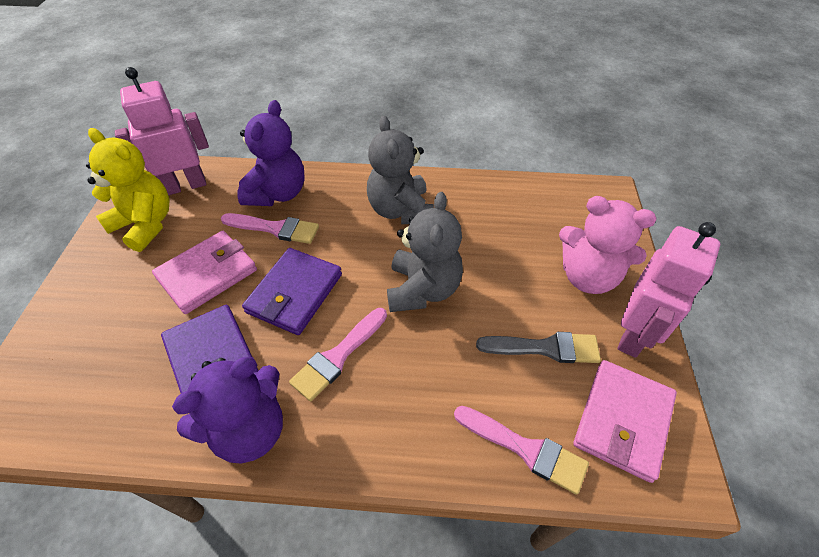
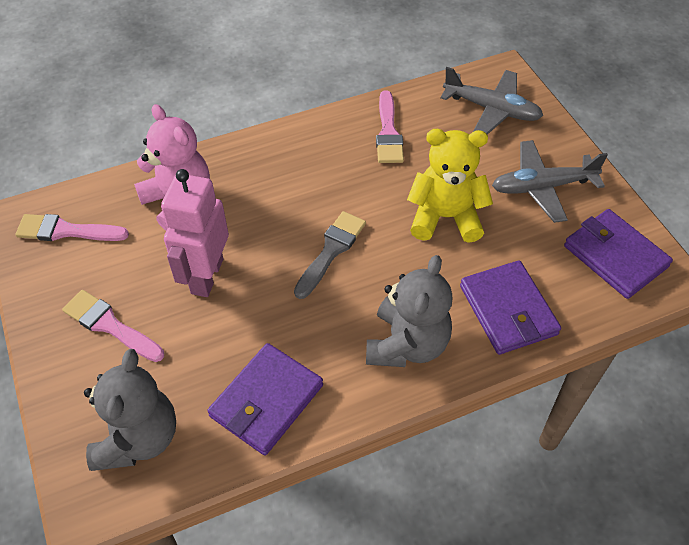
grey plane: 0 -> 2
pink robot: 2 -> 1
pink wallet: 2 -> 0
purple teddy bear: 2 -> 0
purple wallet: 2 -> 3

